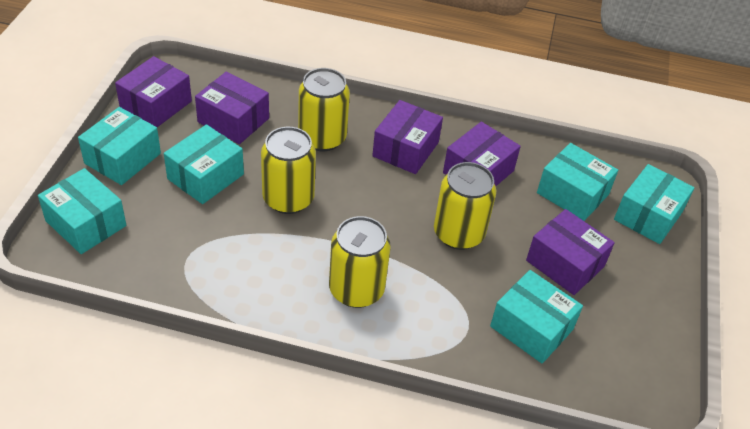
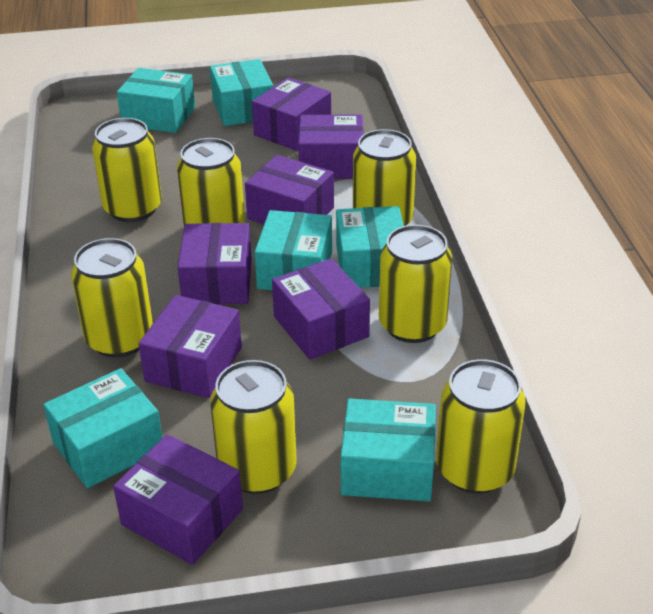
purple box: 5 -> 7
yellow can: 4 -> 7

